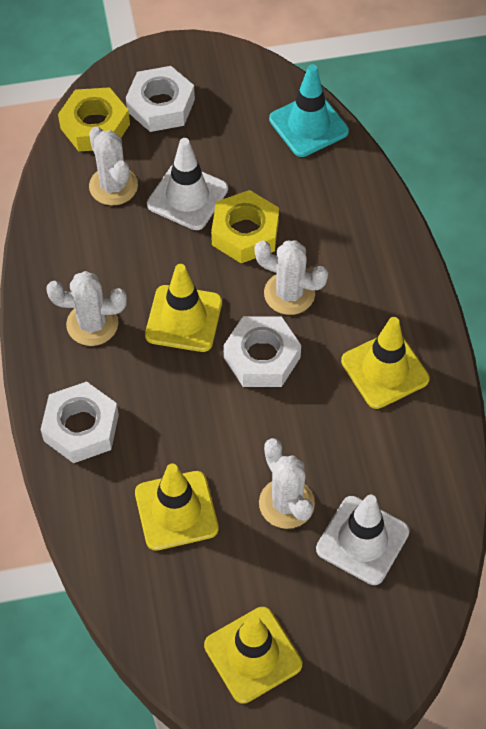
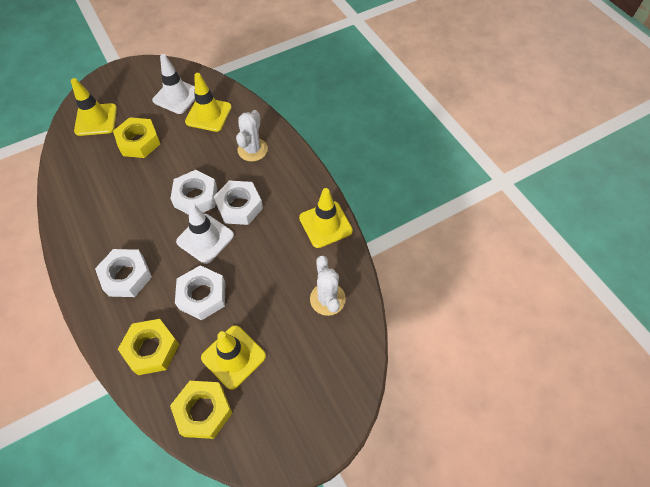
turquoise traffic cone: 1 -> 0
white cactus: 4 -> 2
white nut: 3 -> 4
yellow nut: 2 -> 3

